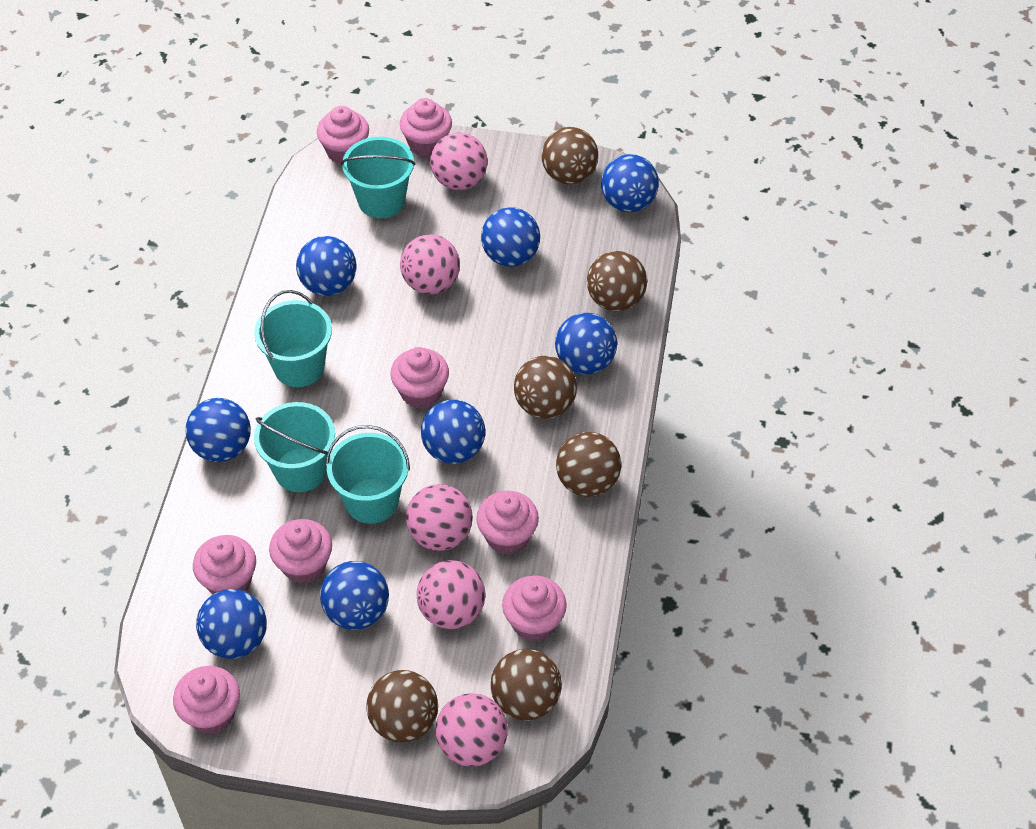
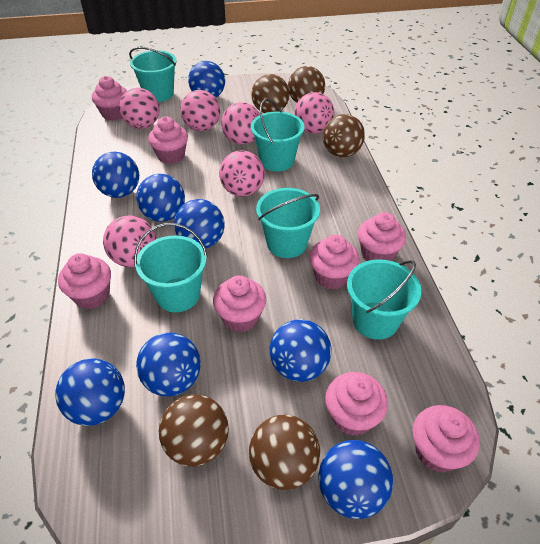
brown ball: 6 -> 5
pink ball: 5 -> 6
turquoise bucket: 4 -> 5

